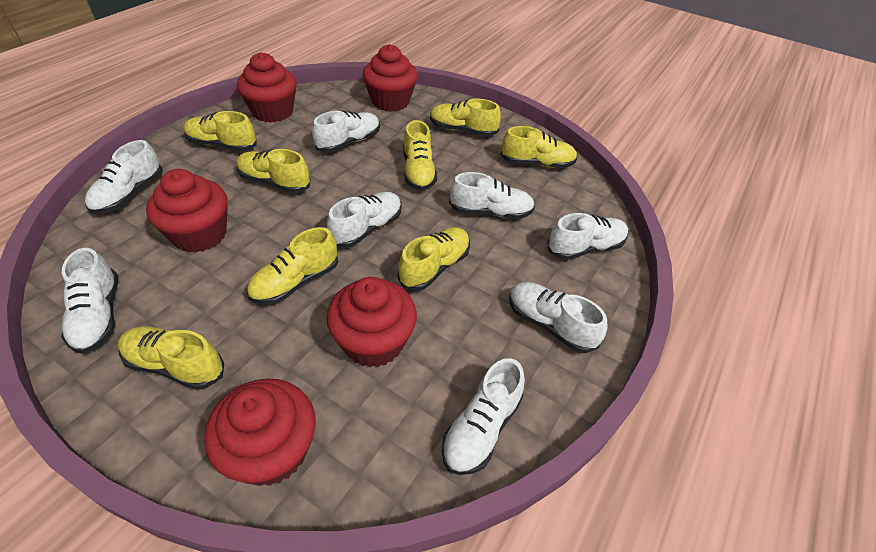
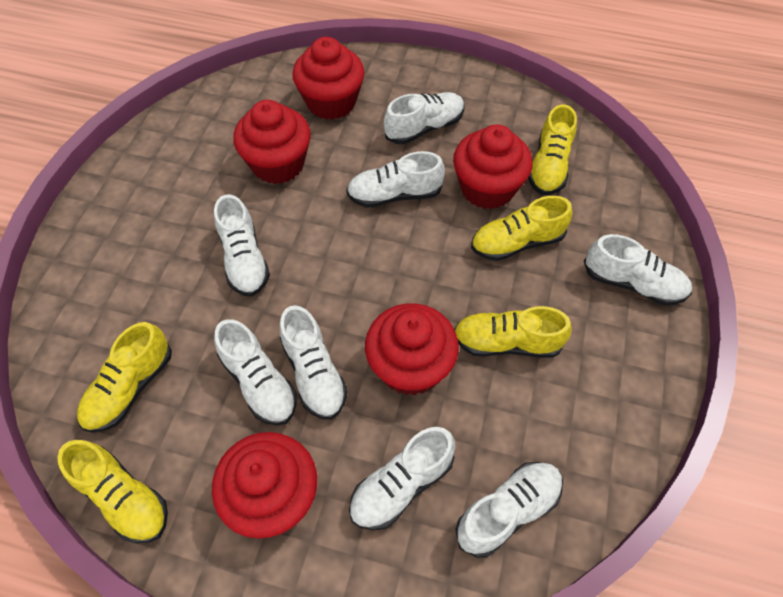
yellow shoe: 8 -> 5

